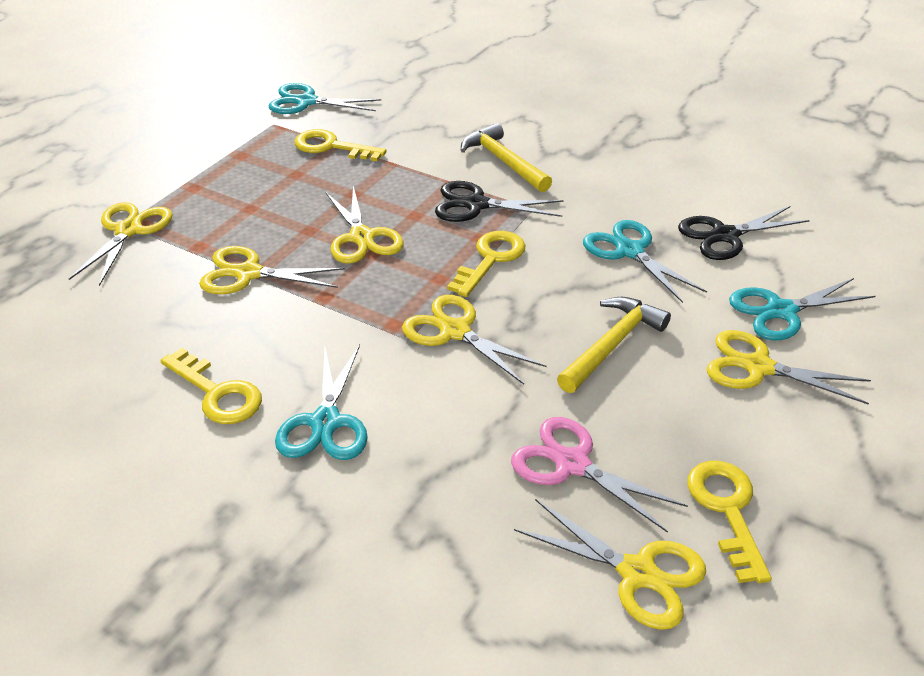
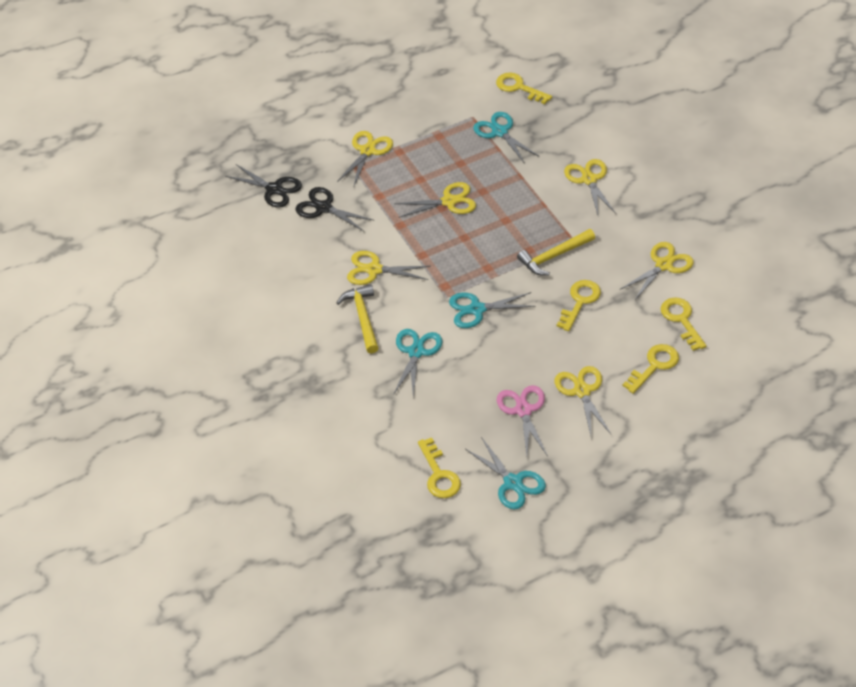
yellow key: 4 -> 5

